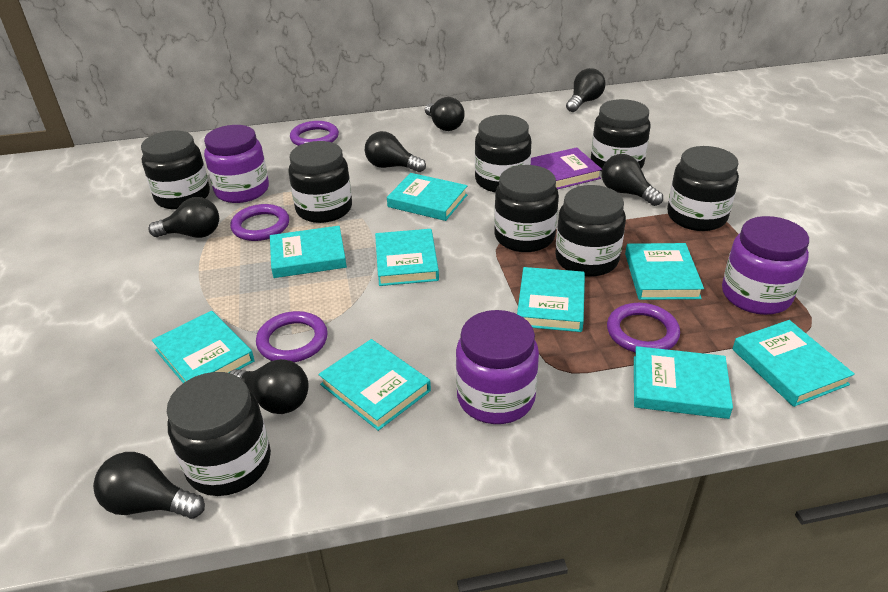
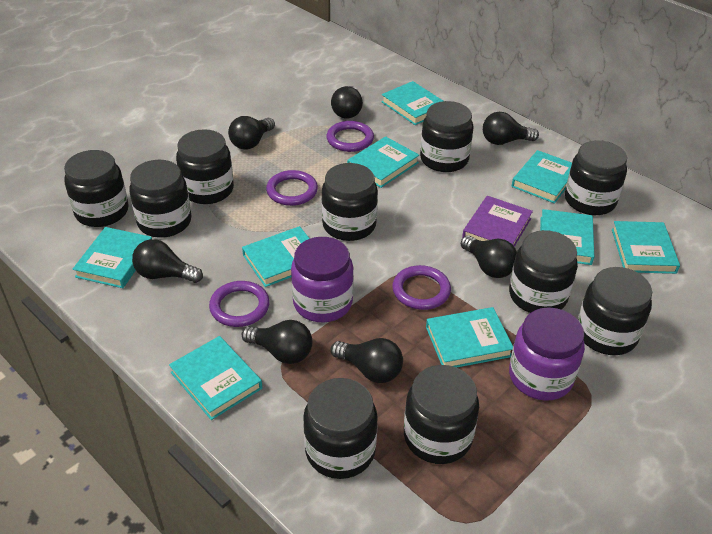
black jar: 8 -> 10
purple jar: 3 -> 2

